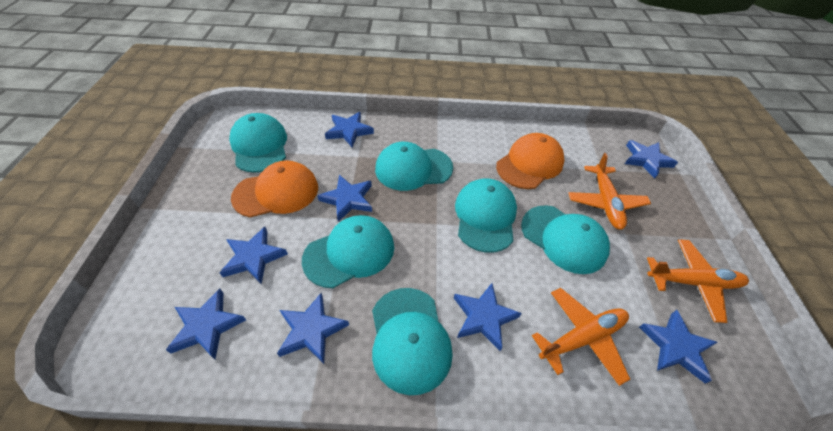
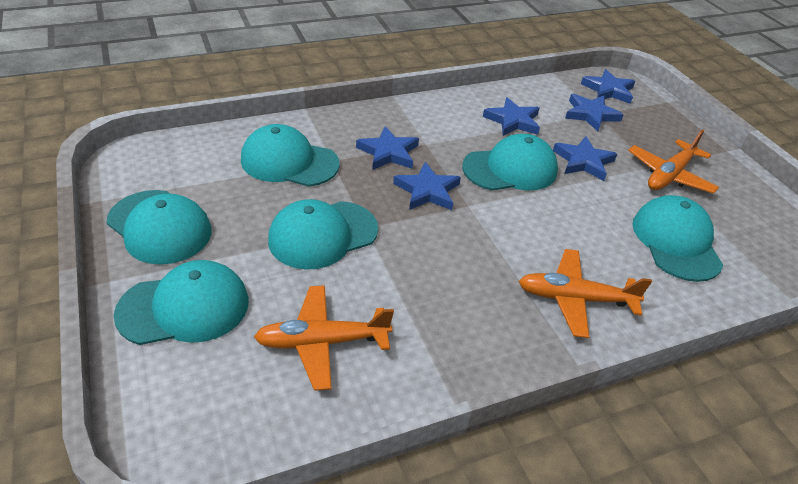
blue star: 8 -> 6
orange cap: 2 -> 0

